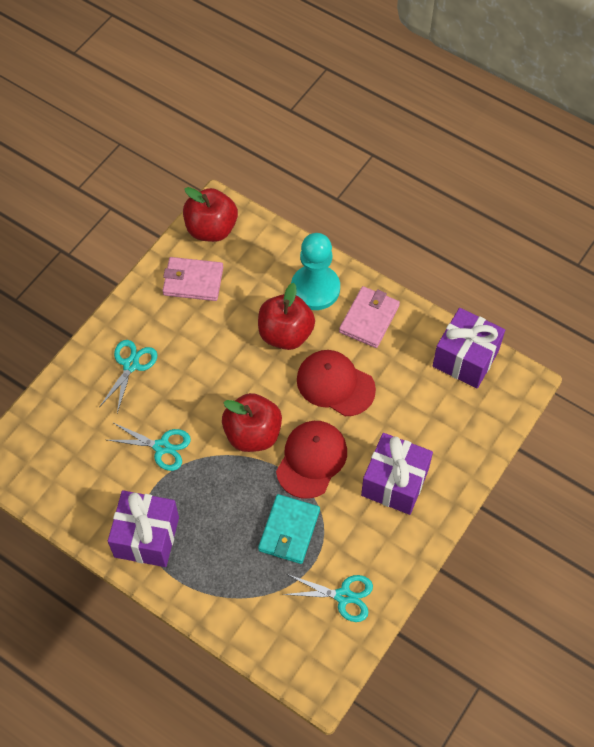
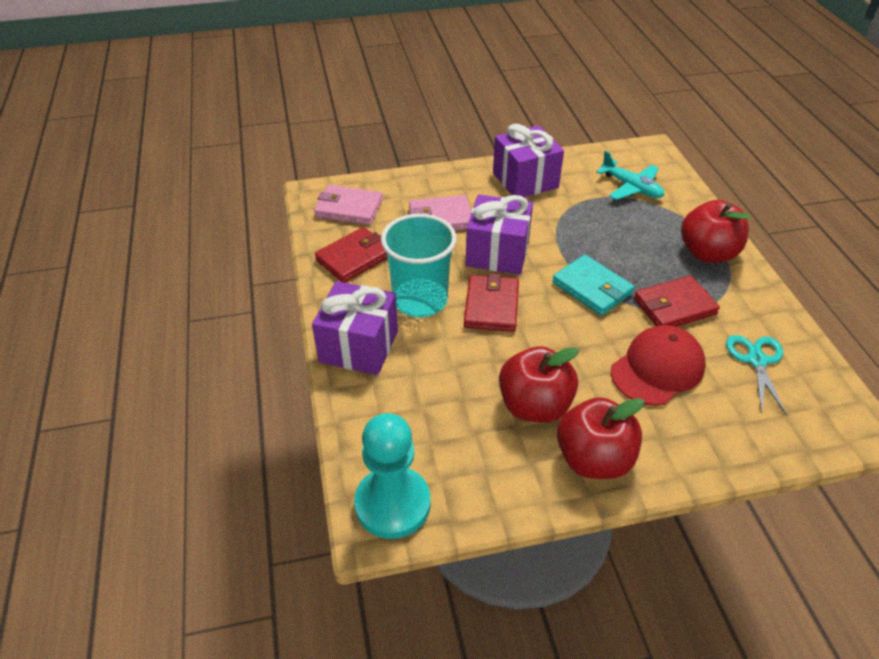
red cap: 2 -> 1
red wallet: 0 -> 3
turquoise cup: 0 -> 1
turquoise plane: 0 -> 1
turquoise scissors: 3 -> 1

